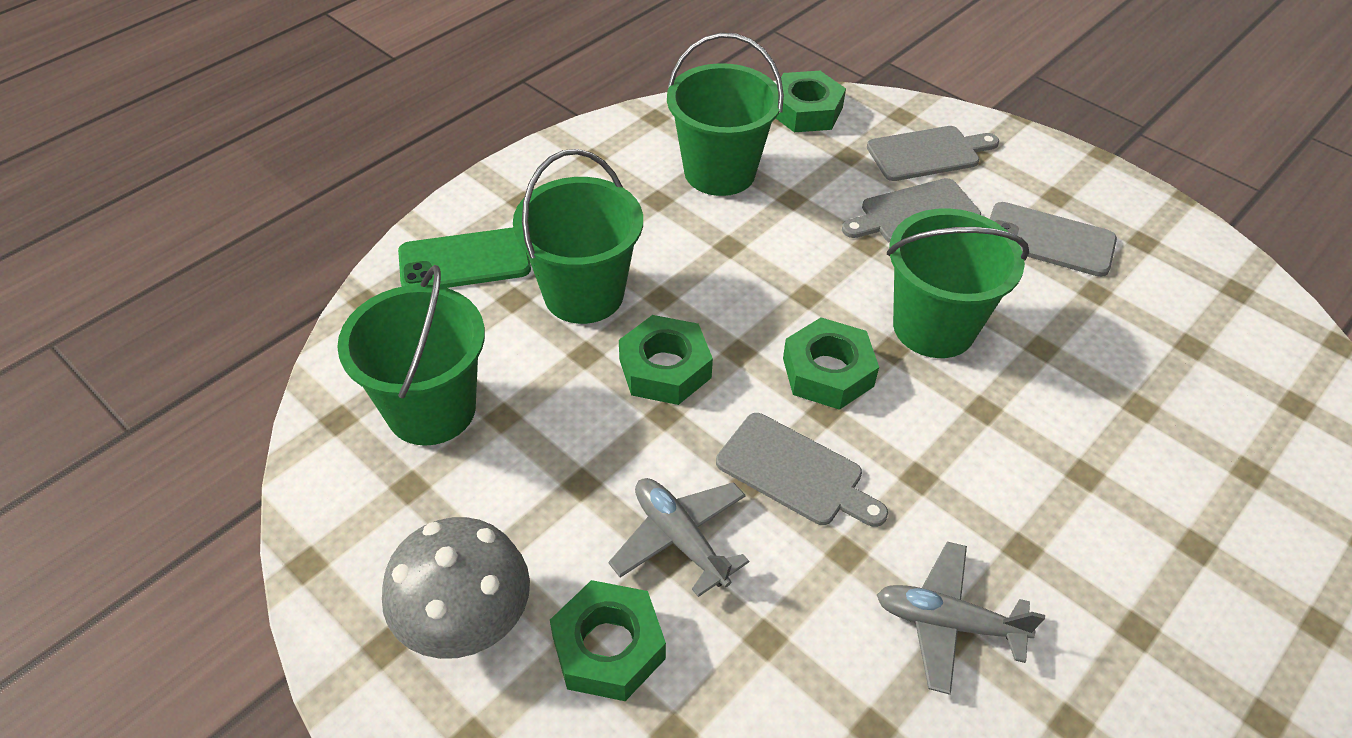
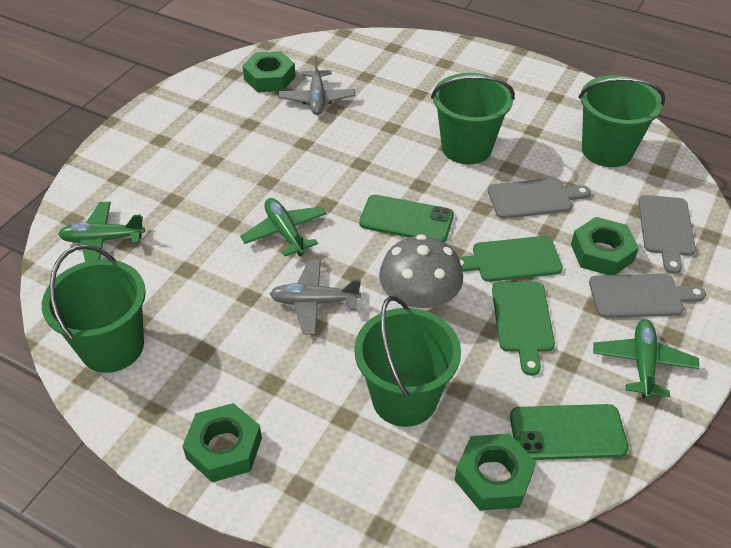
green cutting board: 0 -> 2
green phone: 1 -> 2
green plane: 0 -> 3
grey phone: 1 -> 0

